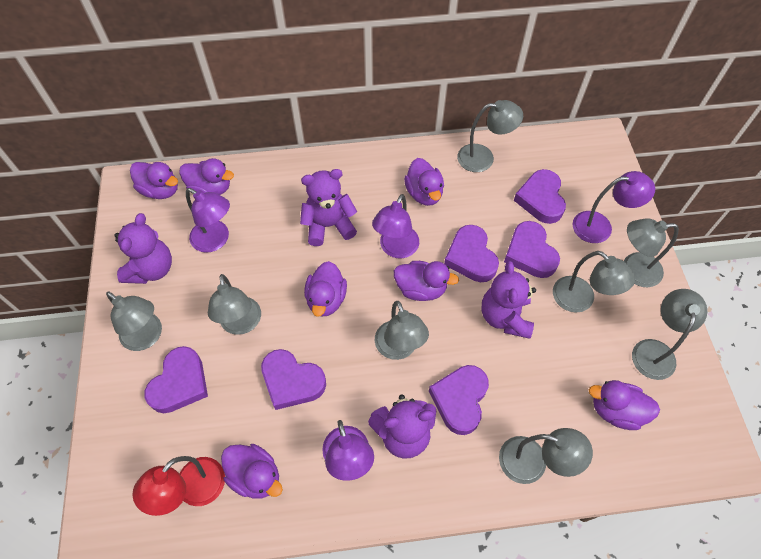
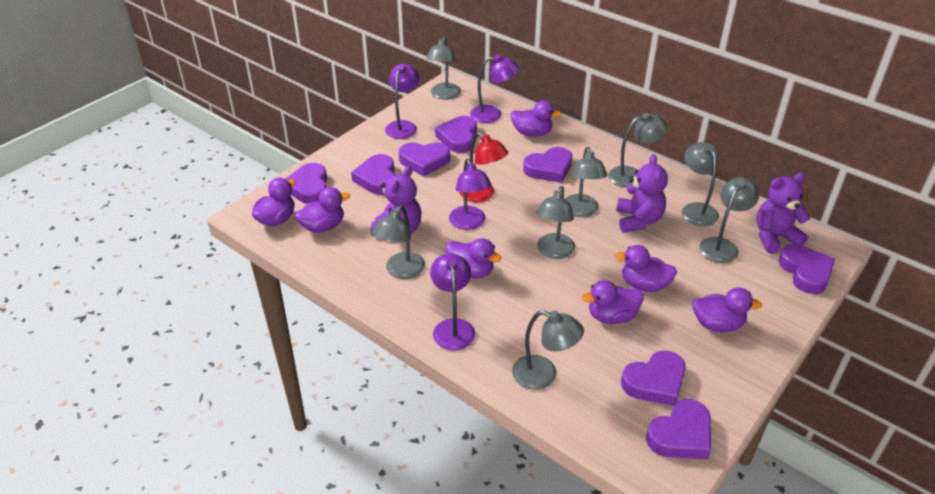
purple heart: 6 -> 8
purple teddy bear: 4 -> 3

